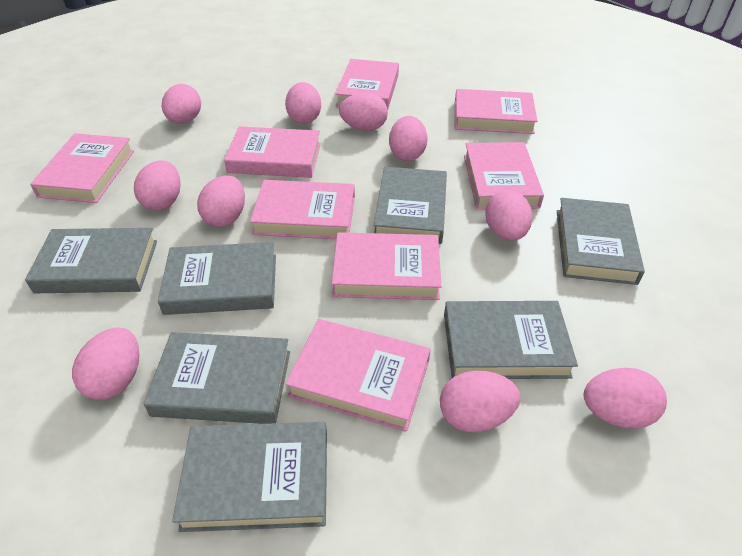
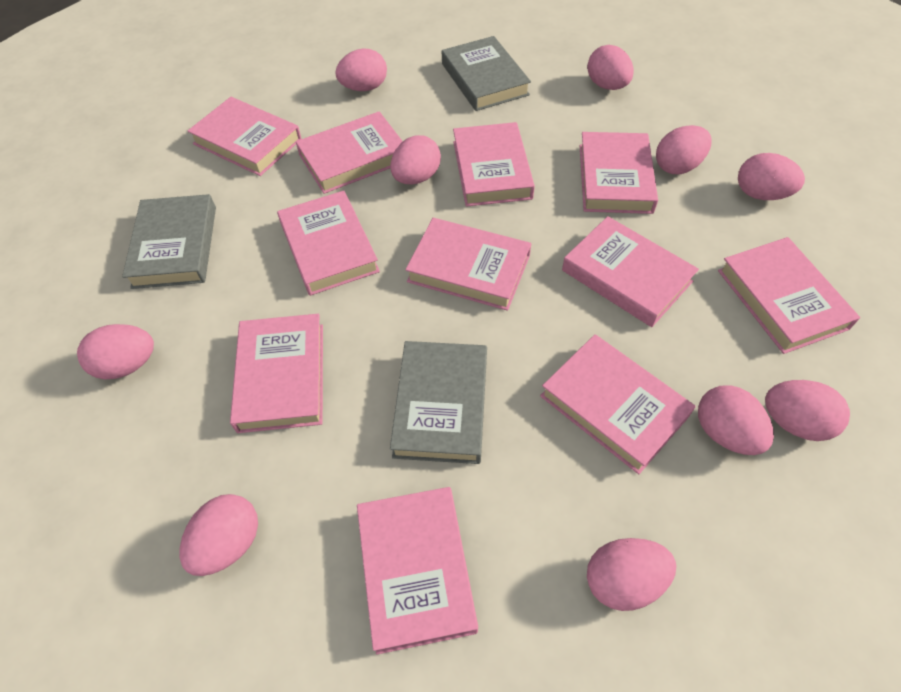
grey book: 7 -> 3
pink book: 8 -> 11

